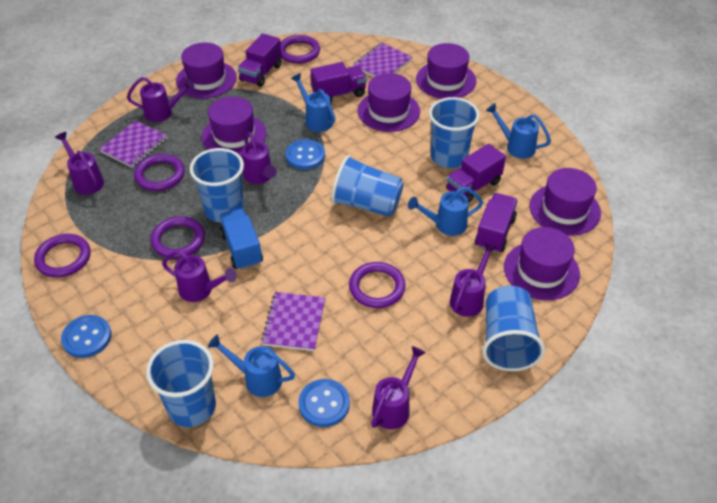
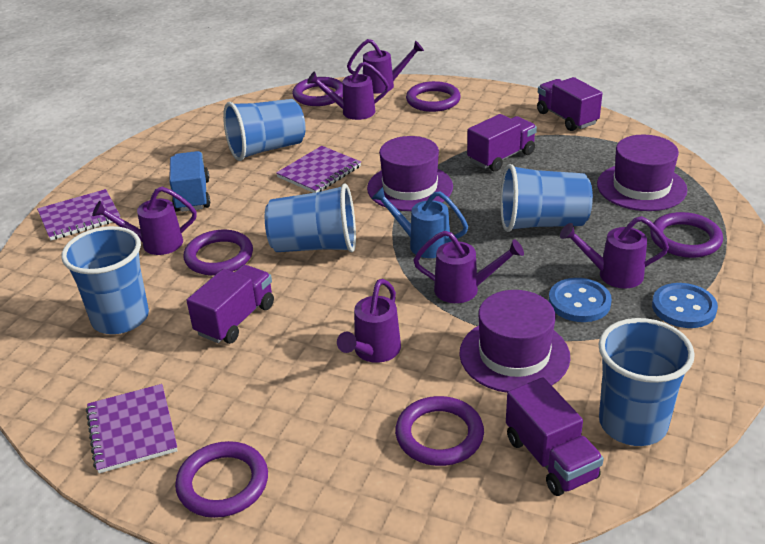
blue button: 3 -> 2
blue watering can: 4 -> 1
purple hat: 6 -> 3
purple ring: 5 -> 6

